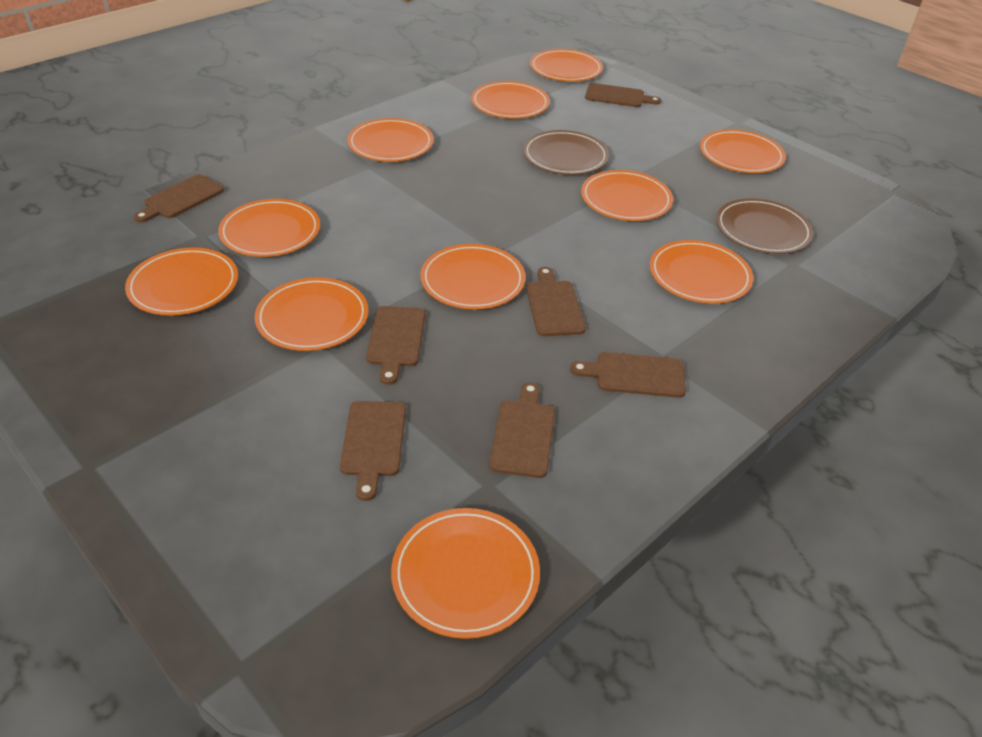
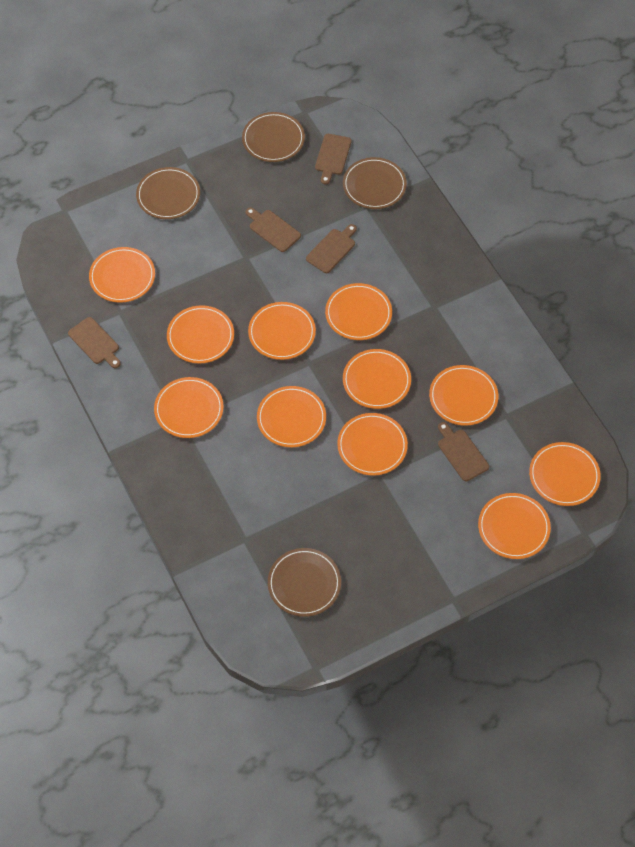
brown cutting board: 7 -> 5
brown plate: 2 -> 4

